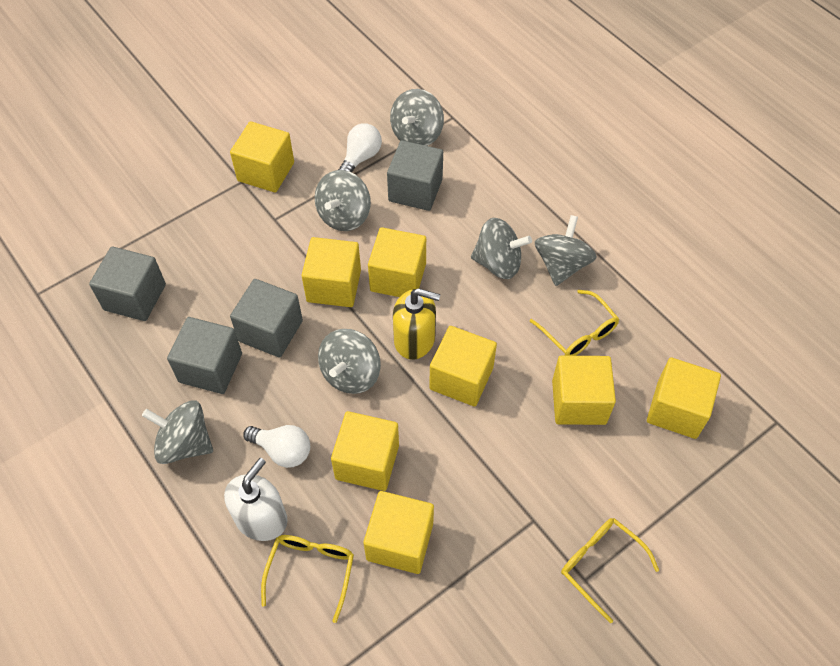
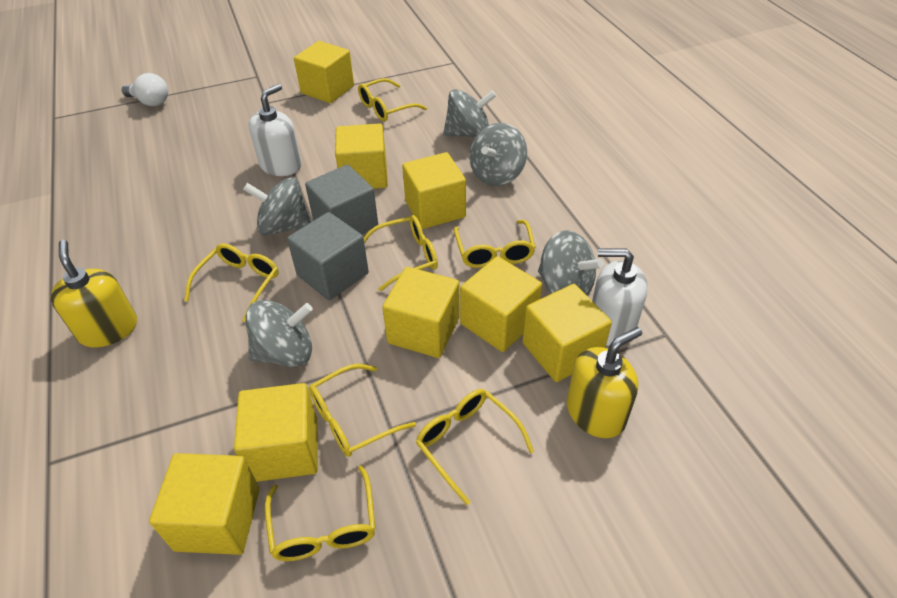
grey cube: 4 -> 2
grey spinning top: 6 -> 5
white light bulb: 2 -> 1
white soap dispenser: 1 -> 2
yellow glasses: 3 -> 7
yellow soap dispenser: 1 -> 2

